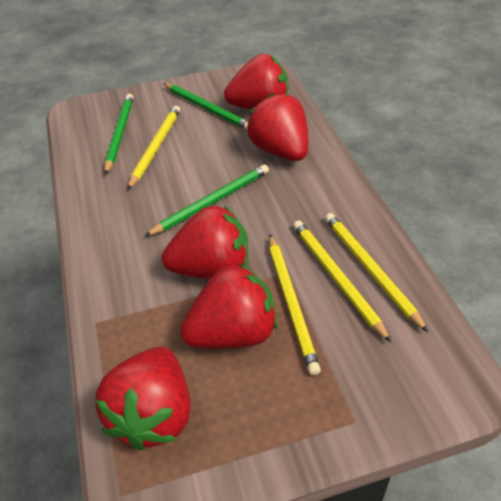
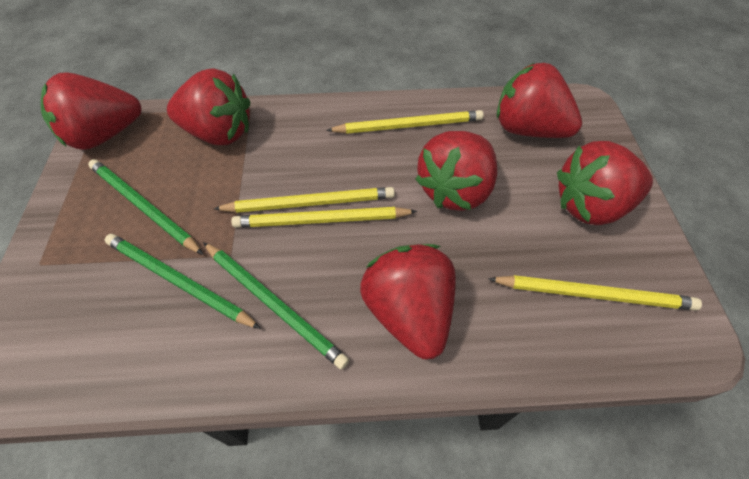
red strawberry: 5 -> 6

